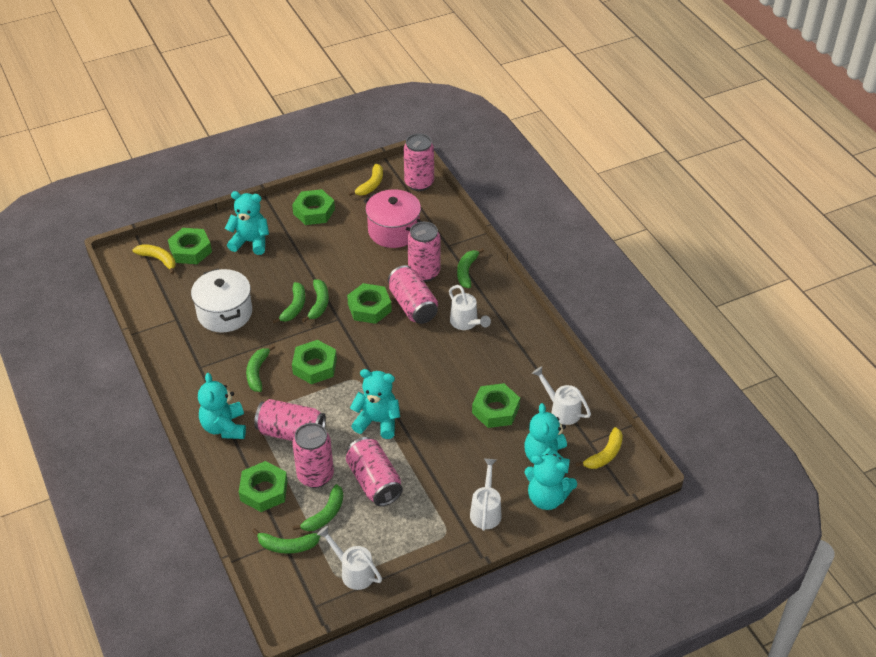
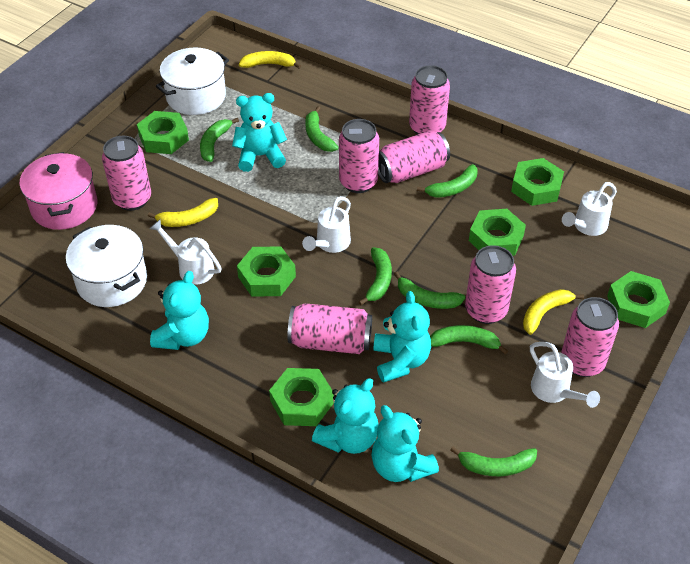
green banana: 6 -> 7
pink can: 6 -> 7
white pot: 1 -> 2

